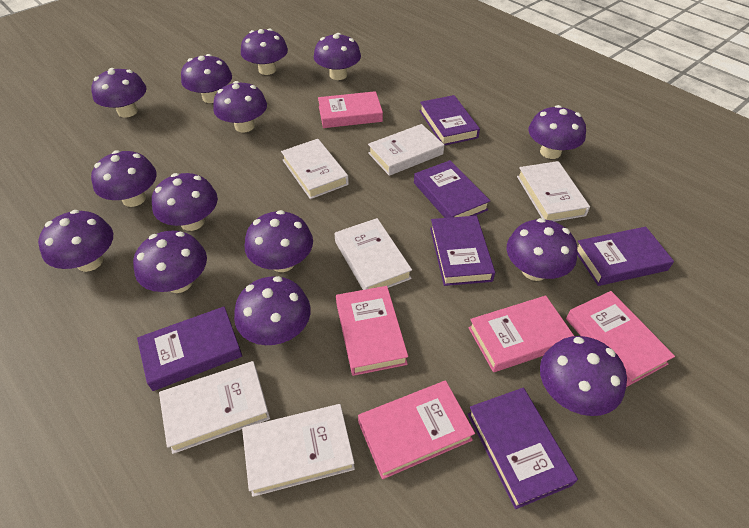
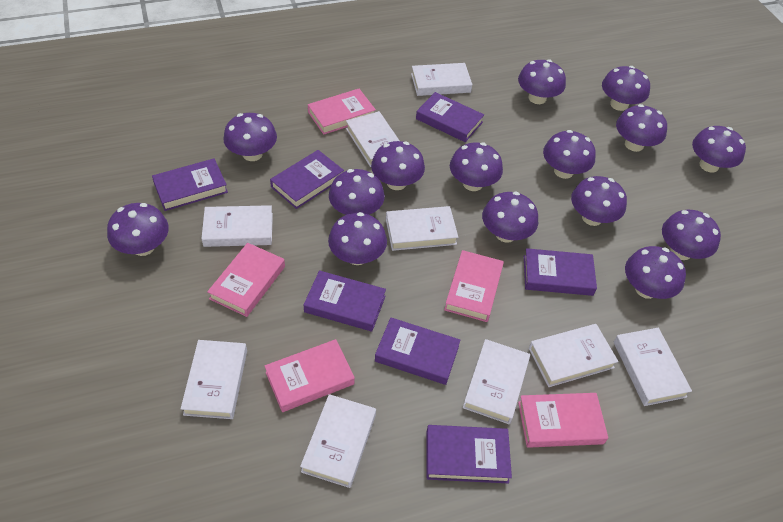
purple book: 6 -> 7
purple mushroom: 14 -> 15
white book: 6 -> 9

